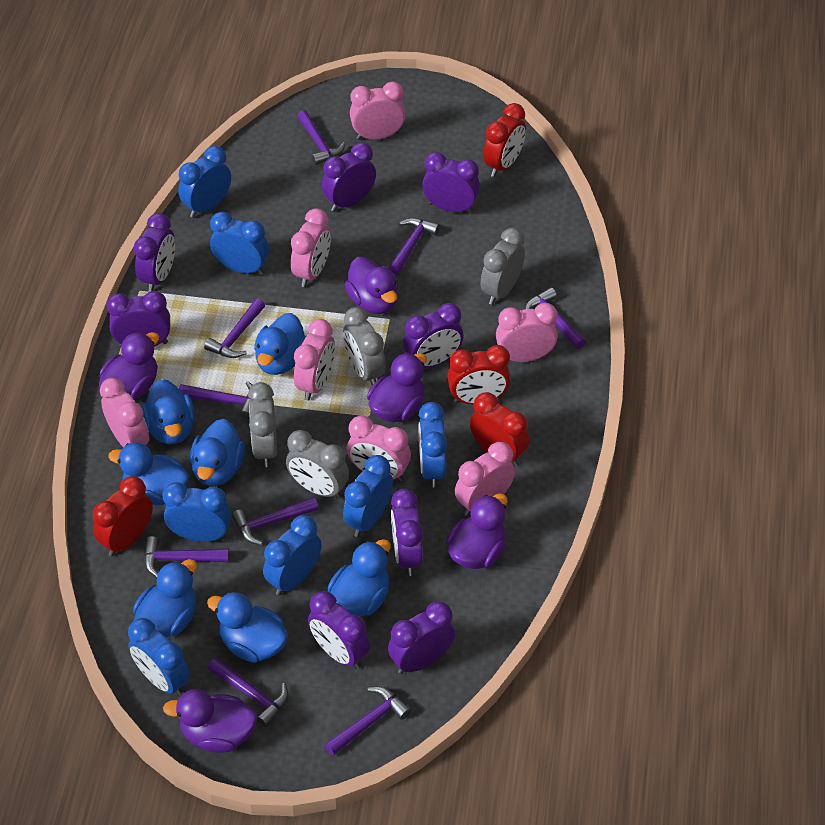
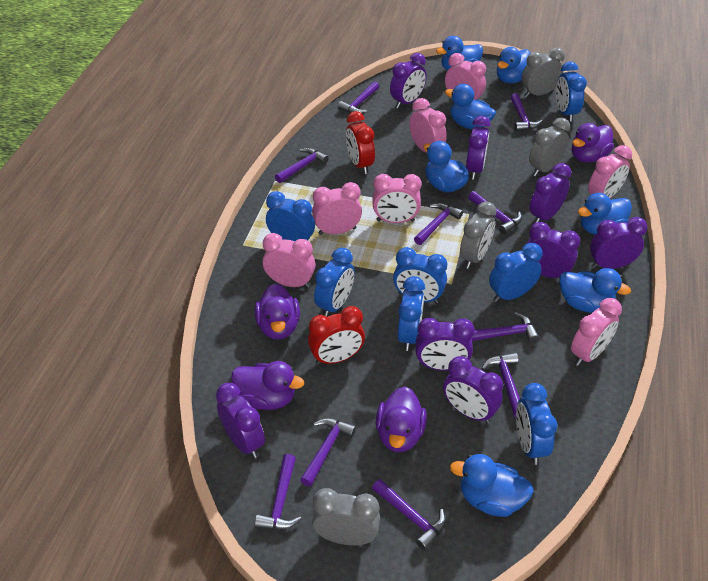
purple duck: 5 -> 4
purple hammer: 9 -> 10
red clock: 4 -> 2

